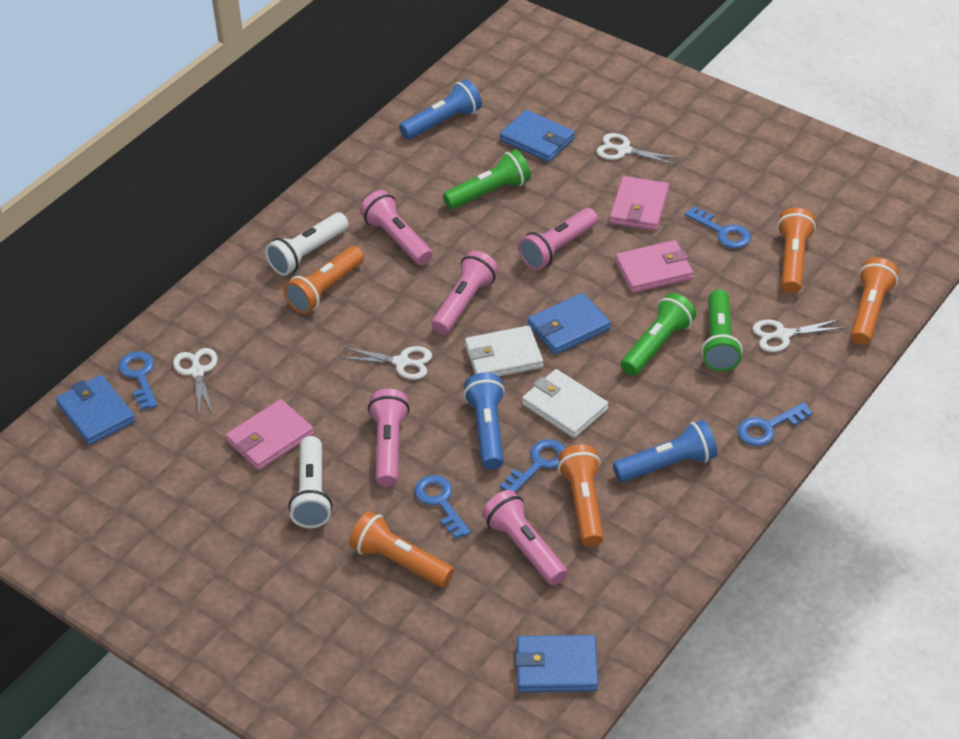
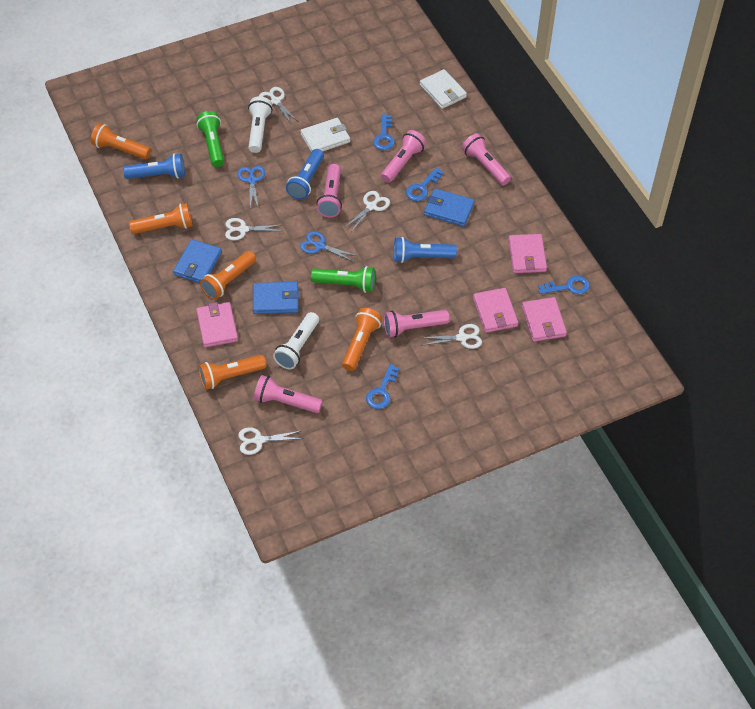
blue key: 5 -> 4
blue scissors: 0 -> 2
blue wallet: 4 -> 3
green flashlight: 3 -> 2
pink wallet: 3 -> 4
white scissors: 4 -> 5

